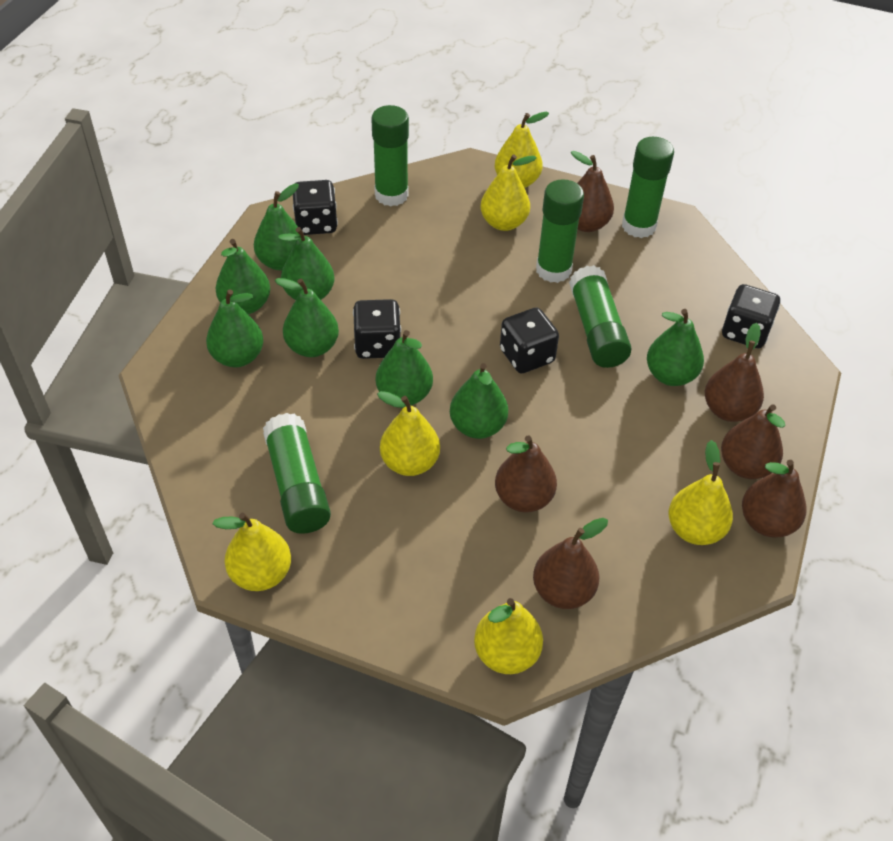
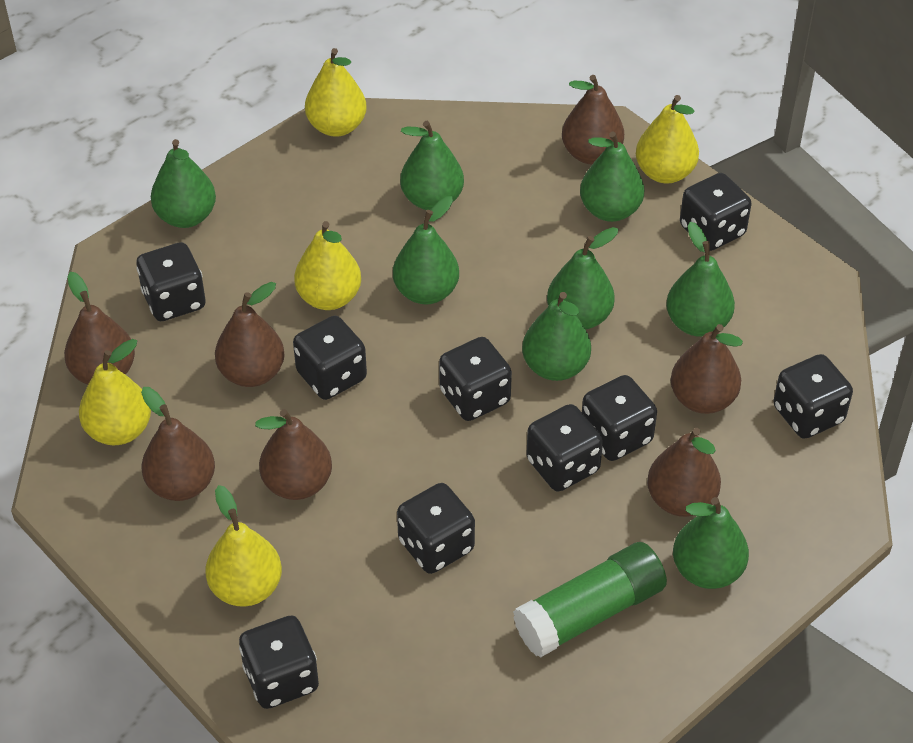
black dice: 4 -> 9
brown pear: 6 -> 7
green glue stick: 5 -> 1
yellow pear: 6 -> 5

